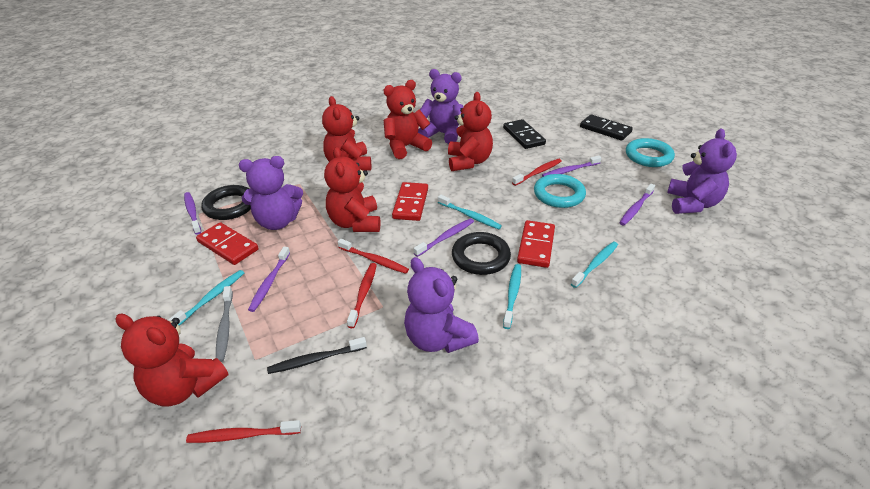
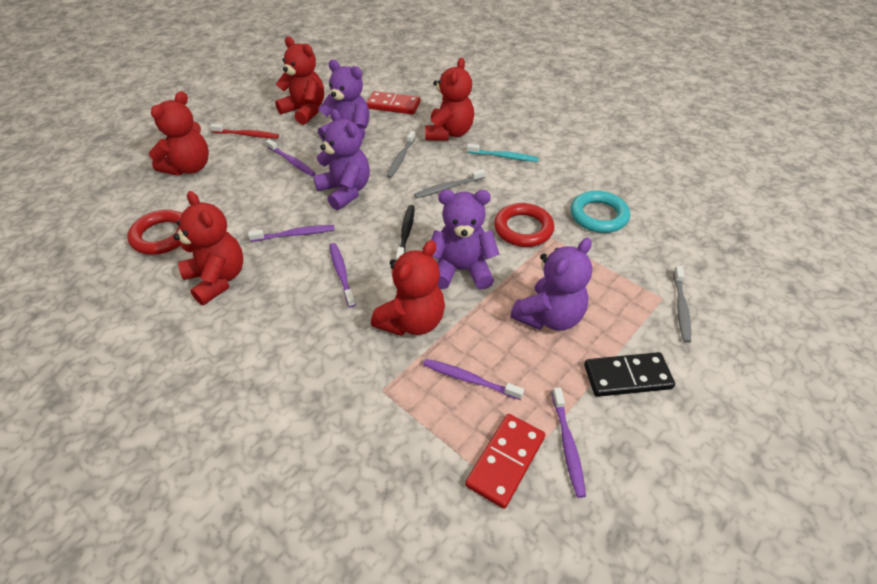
black domino: 2 -> 1
black ring: 2 -> 0
grey toothbrush: 1 -> 3
red domino: 3 -> 2
red ring: 0 -> 2
red toothbrush: 4 -> 1
turquoise ring: 2 -> 1
turquoise toothbrush: 4 -> 1

